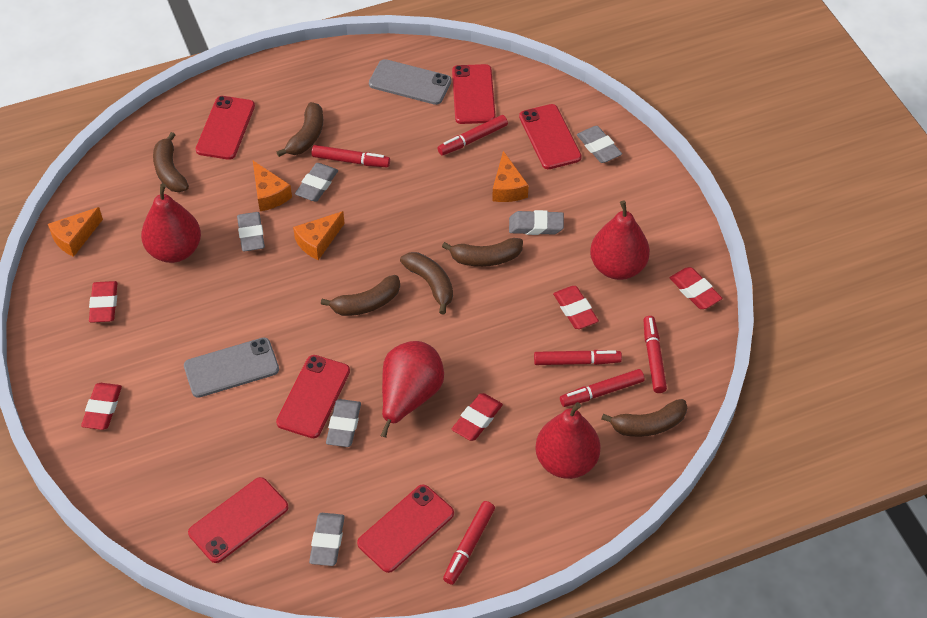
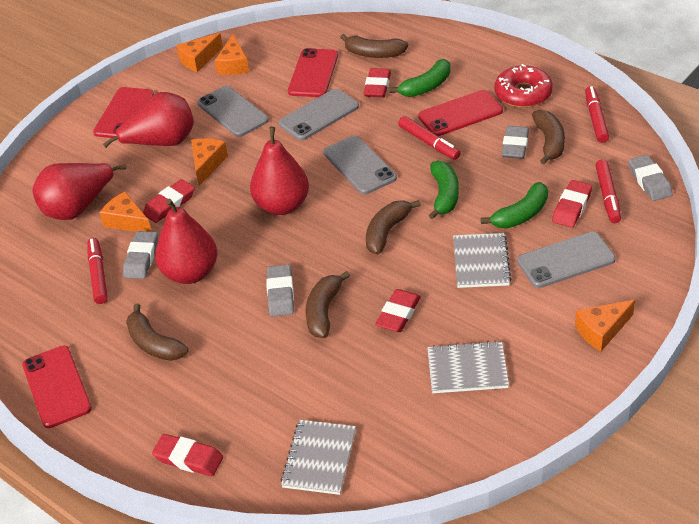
brown banana: 6 -> 5
green banana: 0 -> 3
grey eraser: 6 -> 4
grey notebook: 0 -> 3
grey phone: 2 -> 4
orange cheese: 4 -> 5
red donut: 0 -> 1
red marker: 6 -> 4
red phone: 6 -> 4

